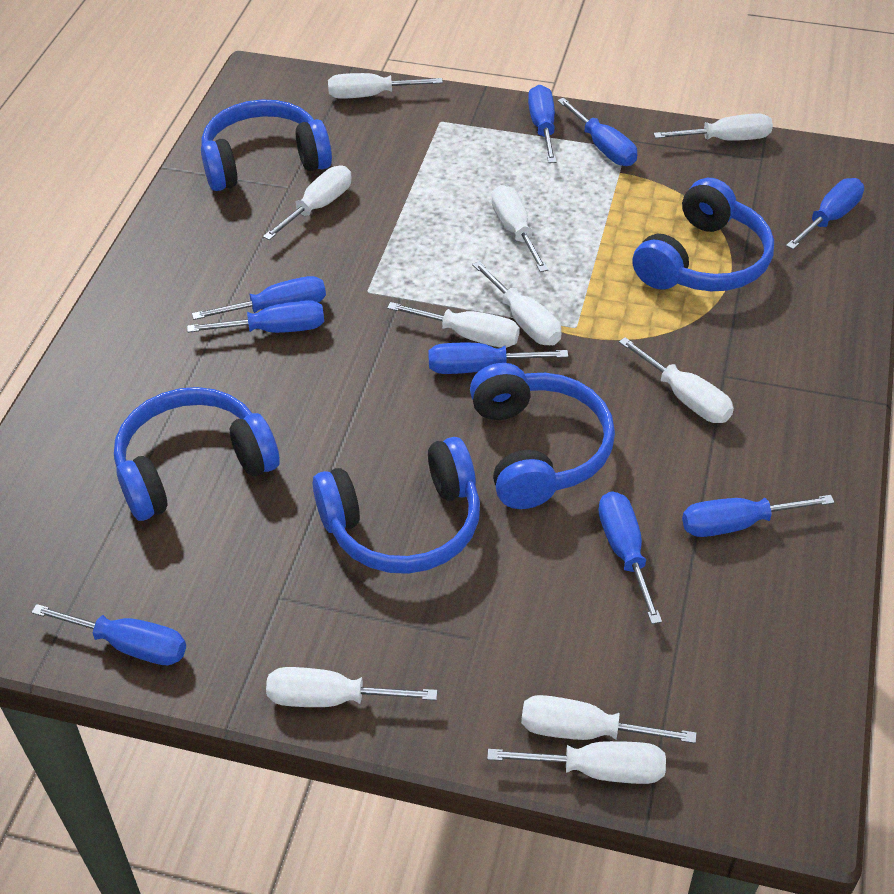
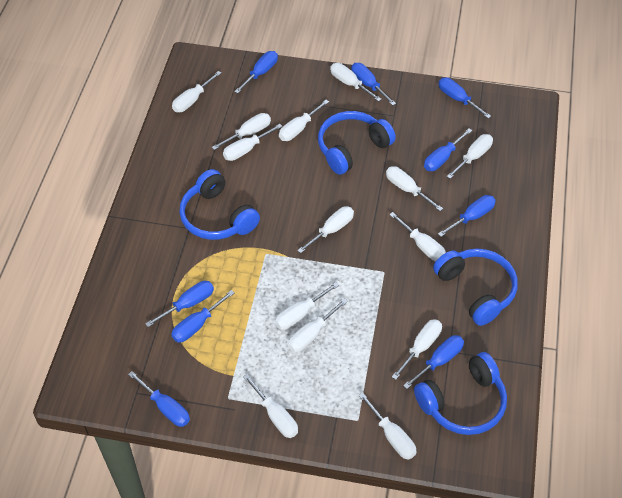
blue headphones: 5 -> 4
white screwdriver: 10 -> 14

